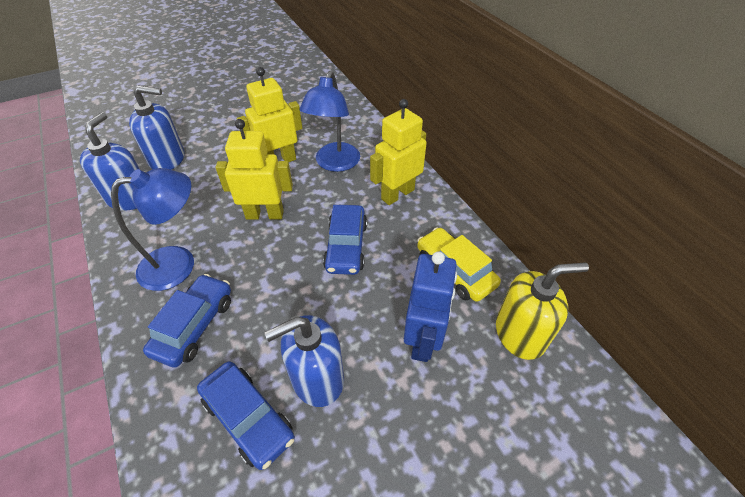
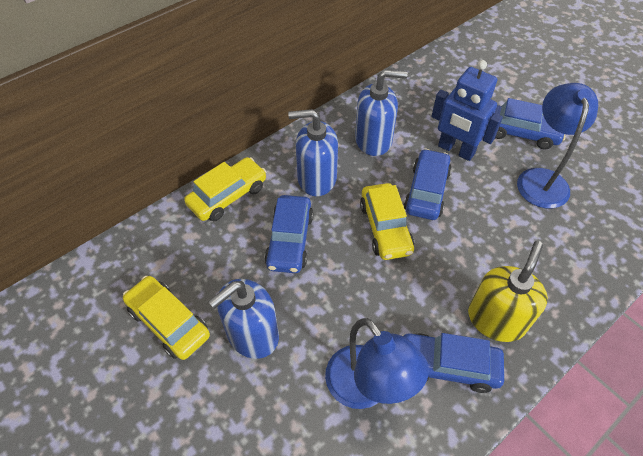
blue car: 3 -> 4
yellow car: 1 -> 3
yellow robot: 3 -> 0

